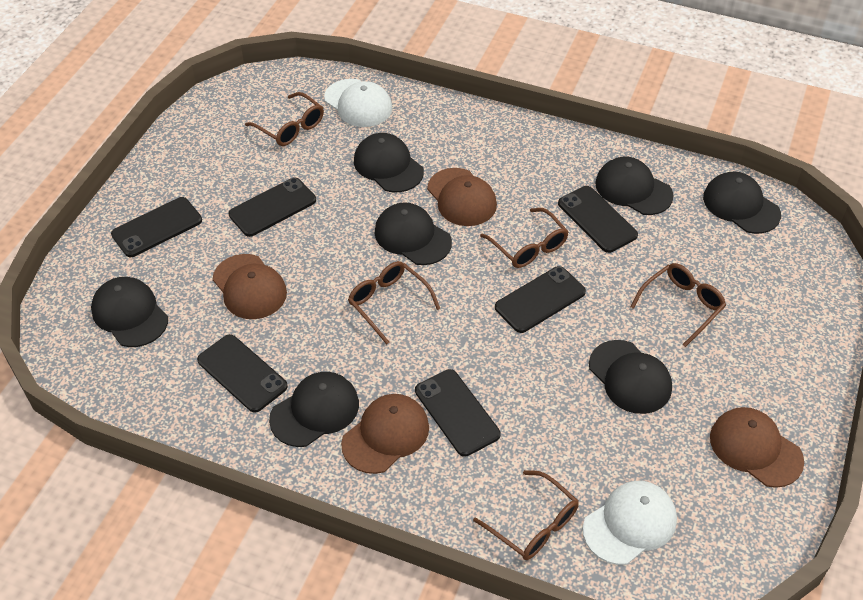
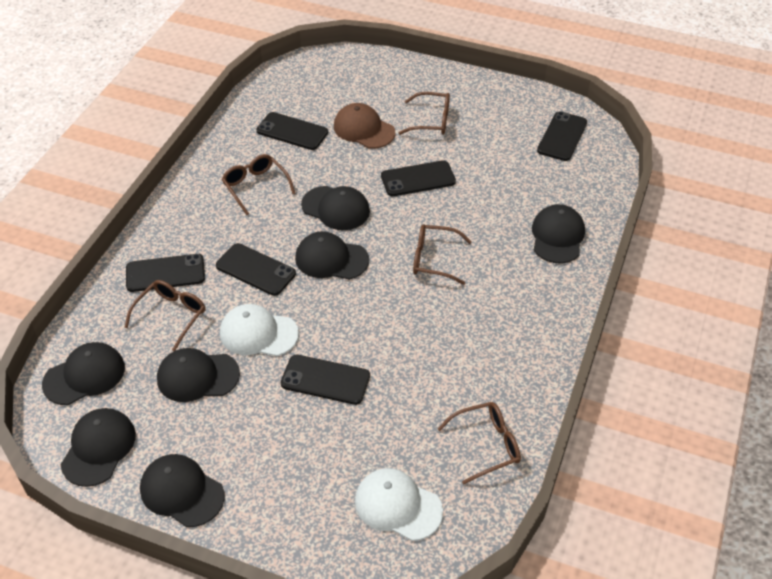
brown cap: 4 -> 1

